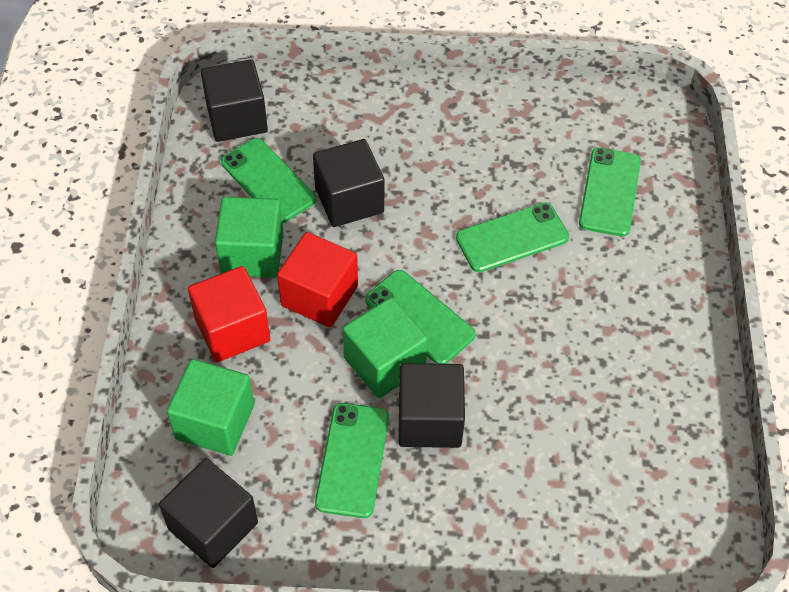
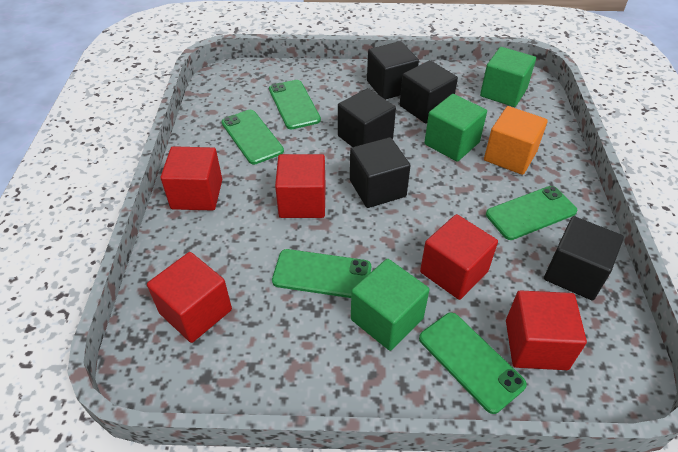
black cube: 4 -> 5
orange cube: 0 -> 1
red cube: 2 -> 5

